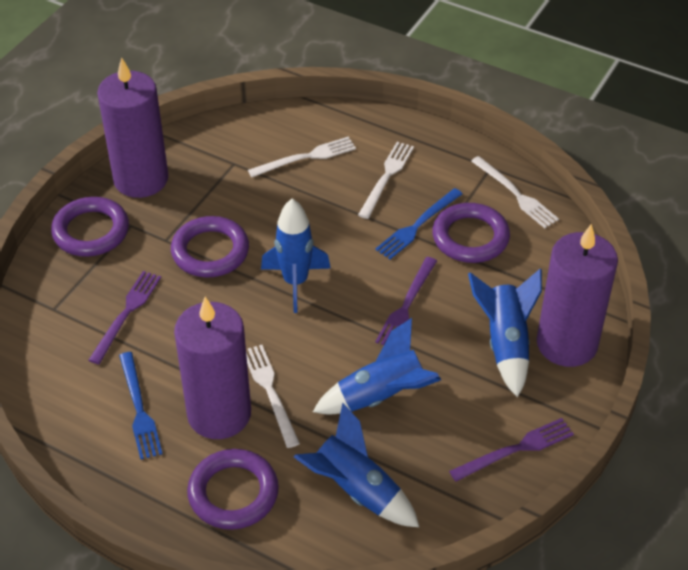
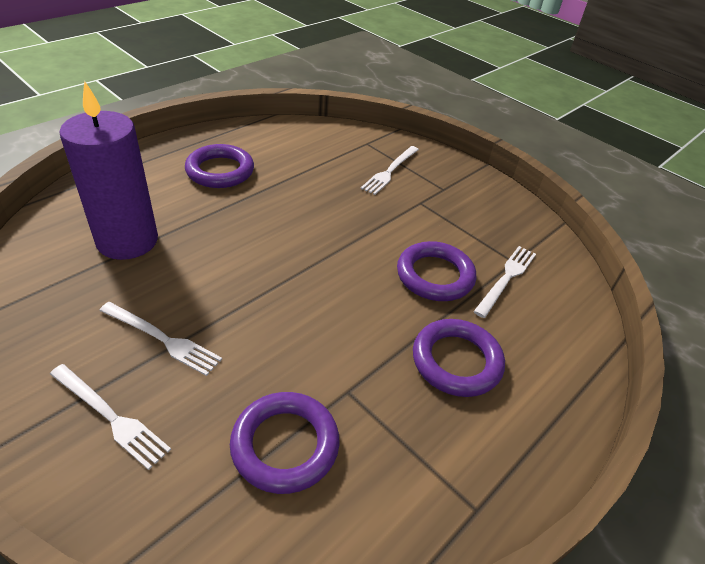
blue fork: 2 -> 0
blue rocket: 4 -> 0
purple candle: 3 -> 1
purple fork: 3 -> 0

